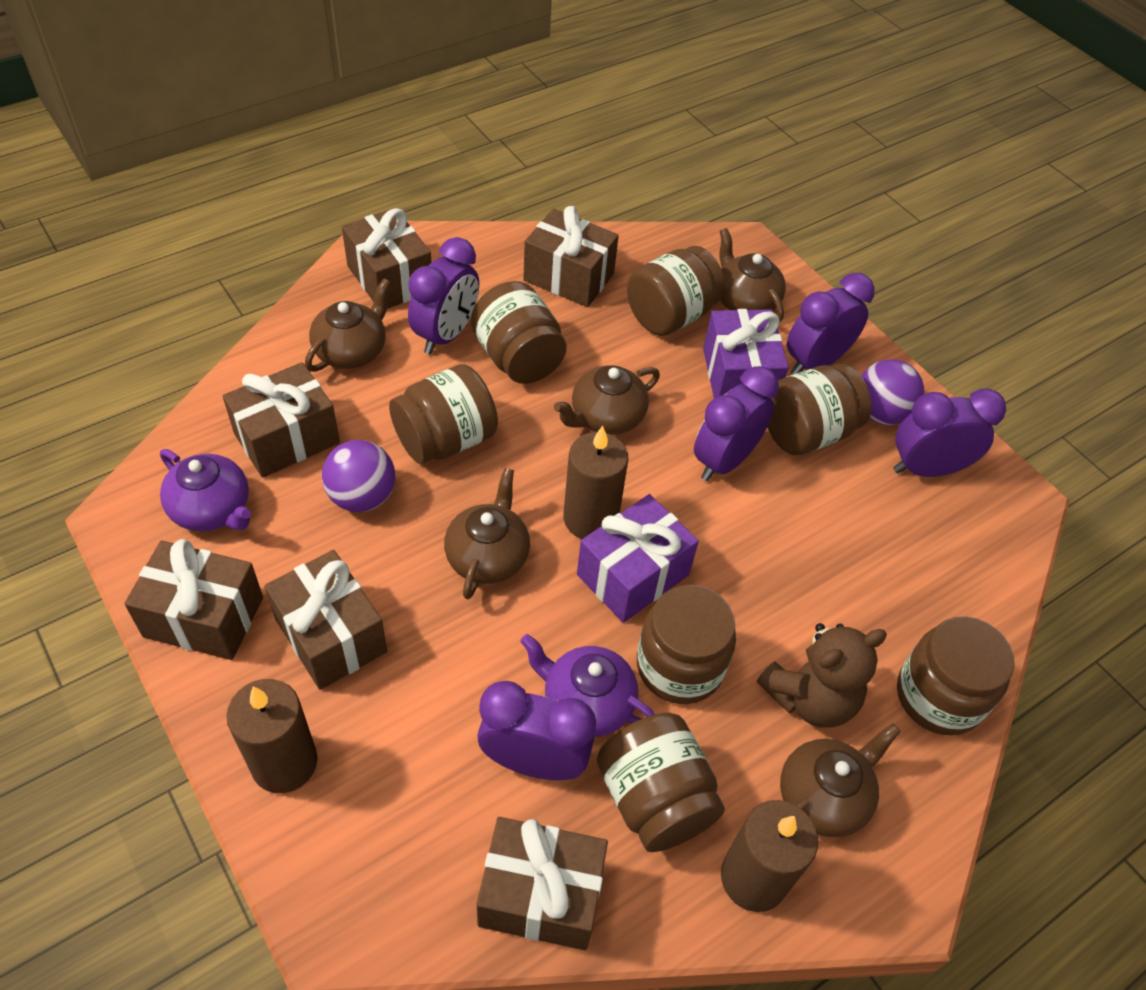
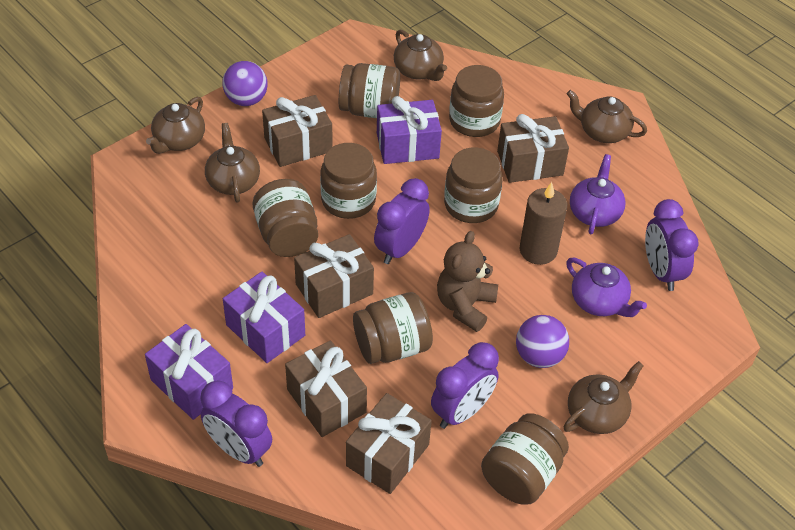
brown candle: 3 -> 1
brown gift: 6 -> 5
purple clock: 5 -> 4
purple gift: 2 -> 3

